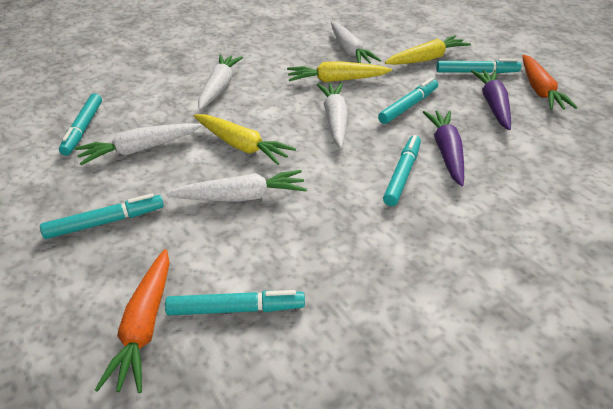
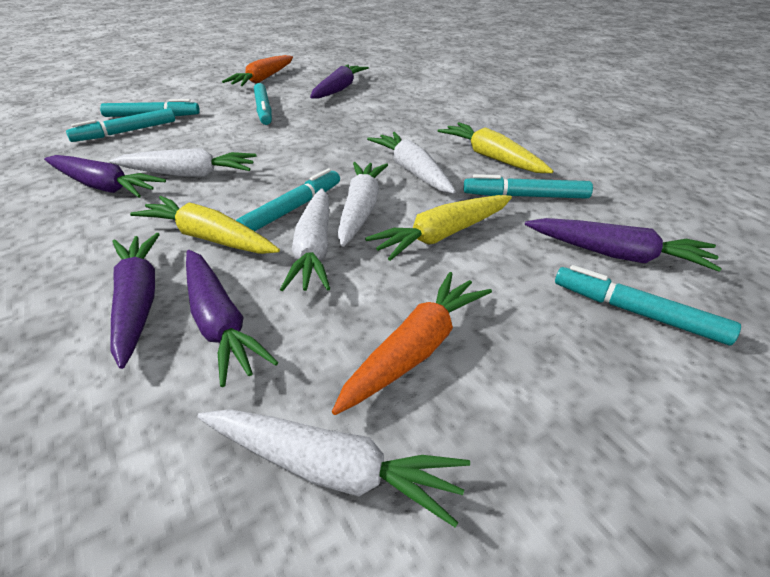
purple carrot: 2 -> 5

